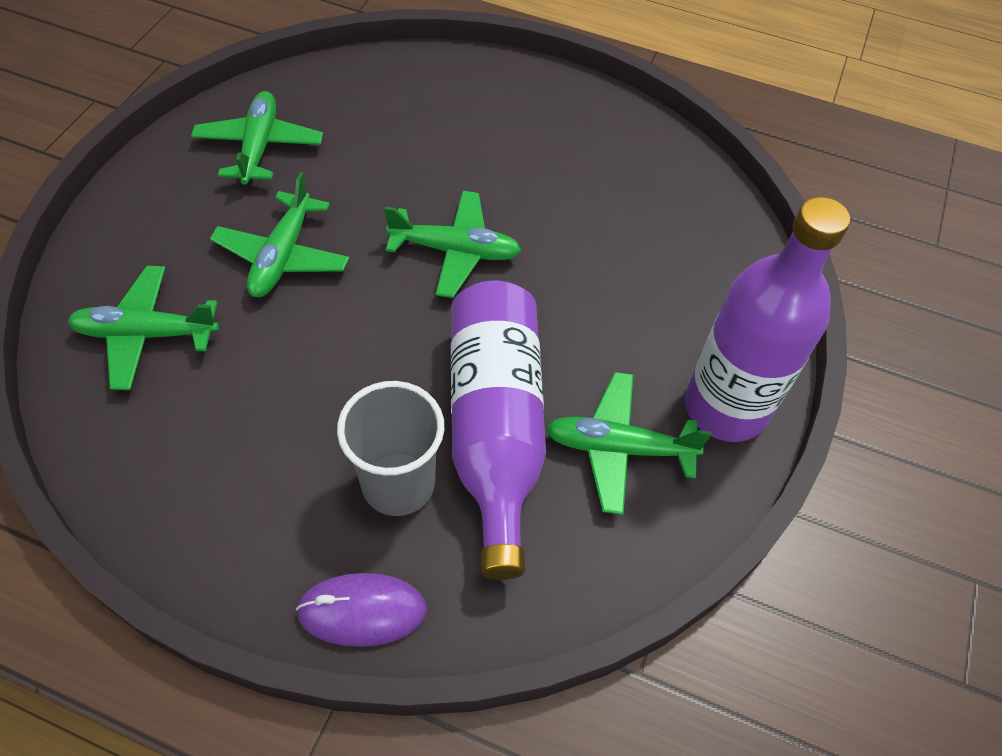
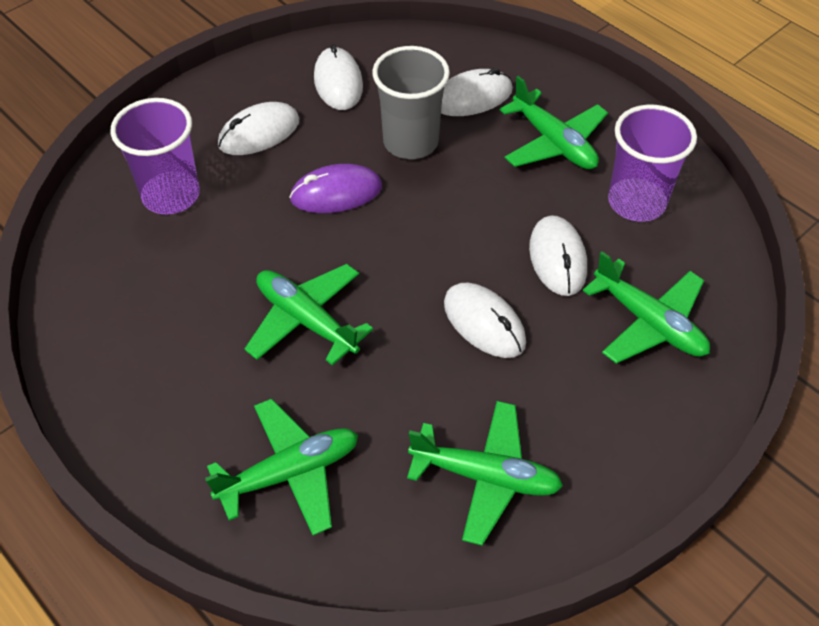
purple bottle: 2 -> 0
purple cup: 0 -> 2
white mouse: 0 -> 5

